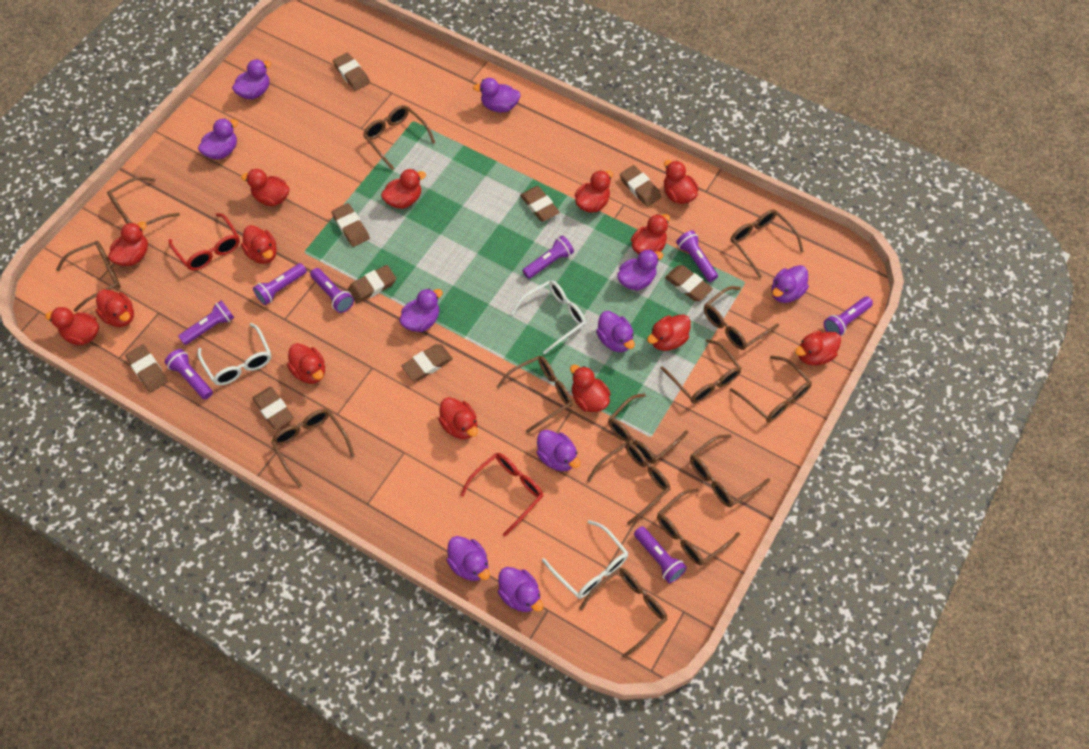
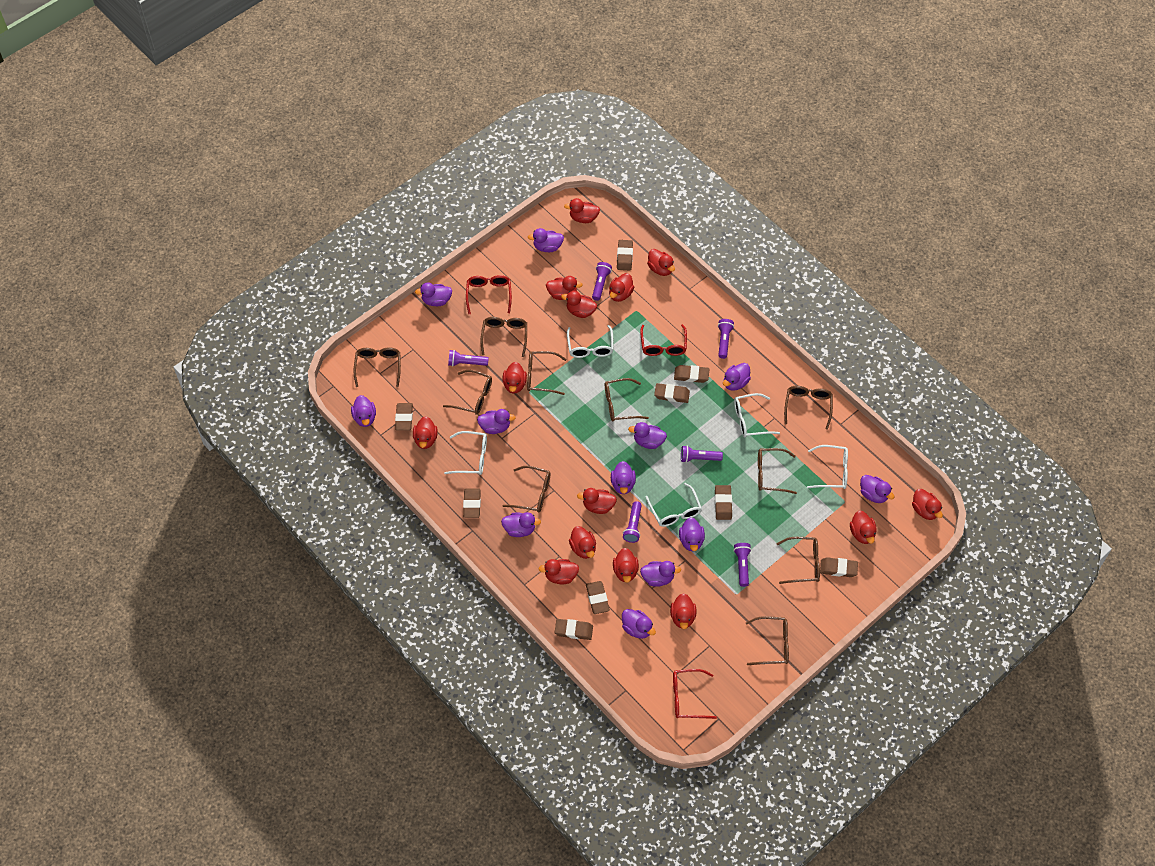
brown glasses: 14 -> 10
purple duck: 10 -> 12
purple flashlight: 8 -> 6
red glasses: 2 -> 3
white glasses: 3 -> 5

